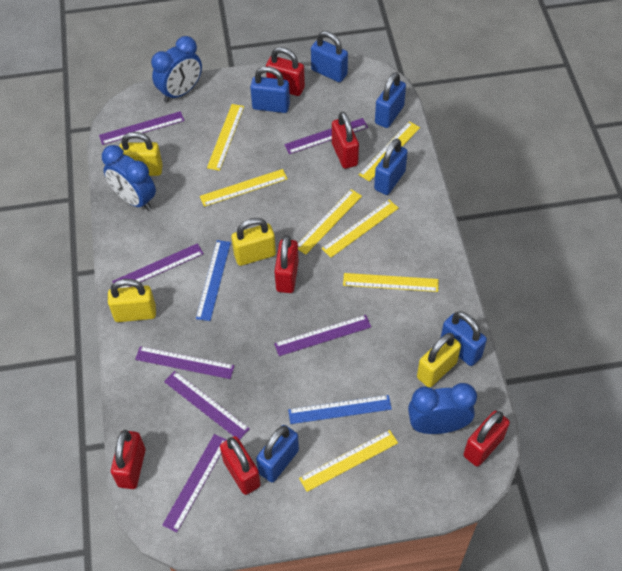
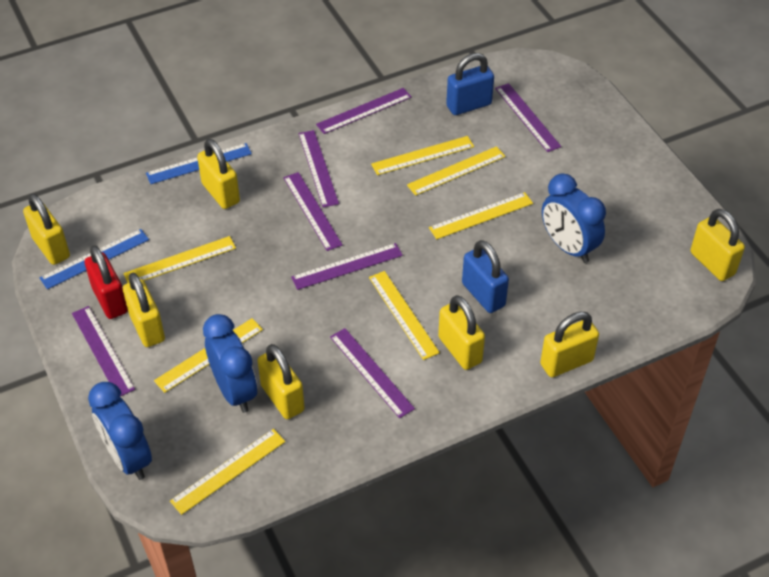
blue padlock: 6 -> 2
red padlock: 6 -> 1
yellow padlock: 4 -> 7

